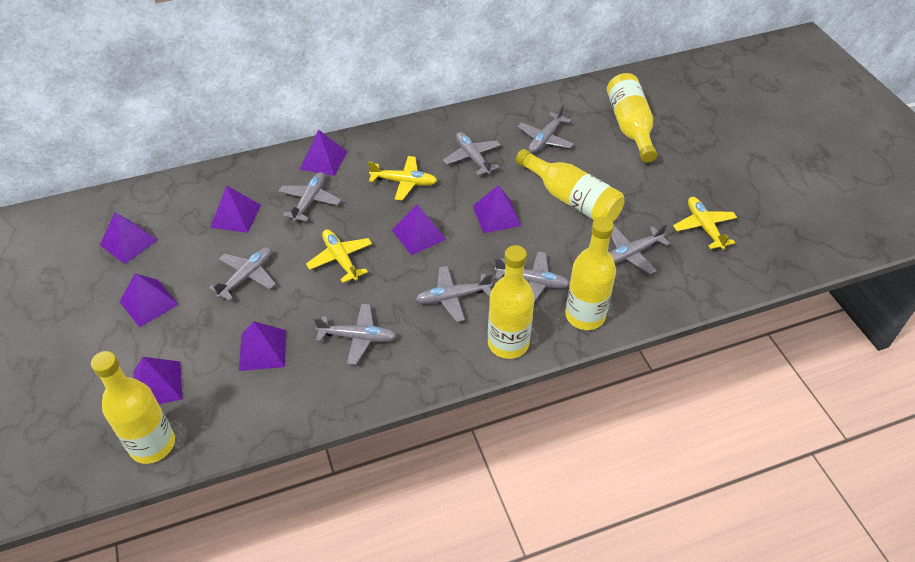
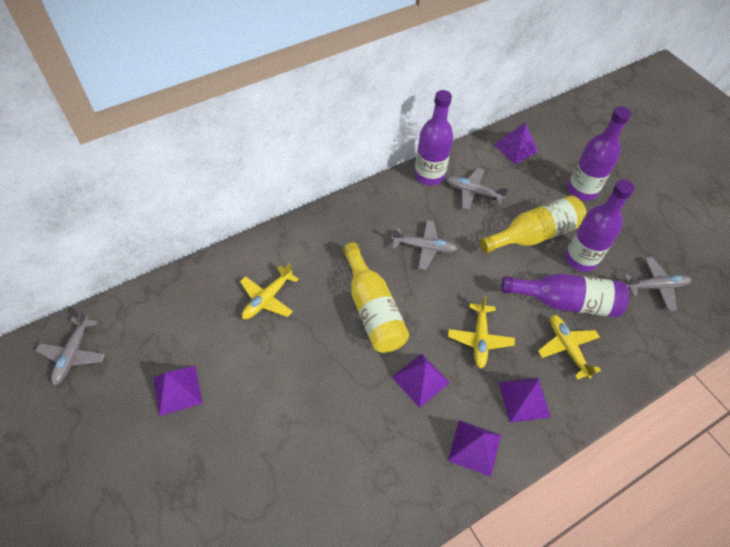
grey plane: 8 -> 4
purple bottle: 0 -> 4
purple pyramid: 8 -> 5
yellow bottle: 5 -> 2

